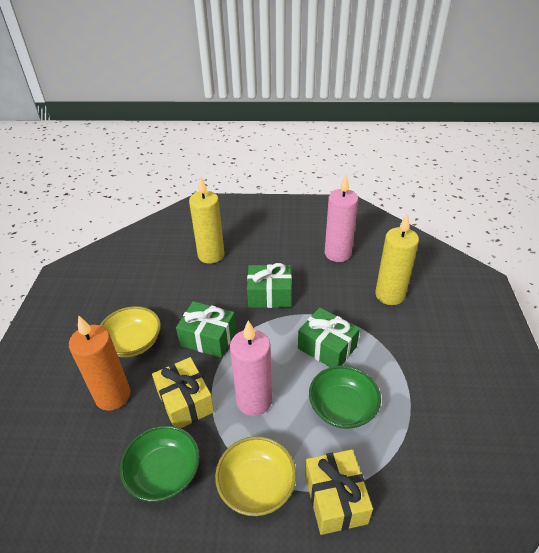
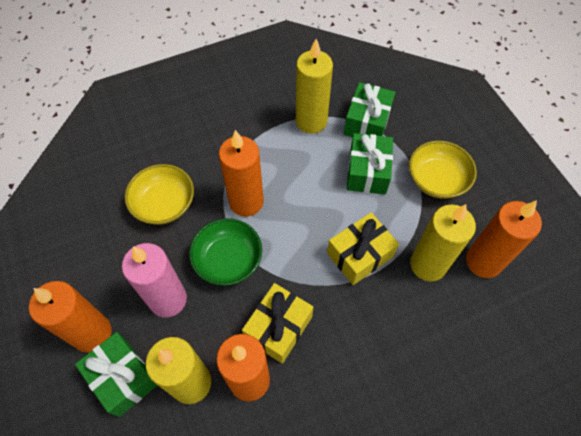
green bowl: 2 -> 1
orange candle: 1 -> 4
pink candle: 2 -> 1
yellow candle: 2 -> 3

